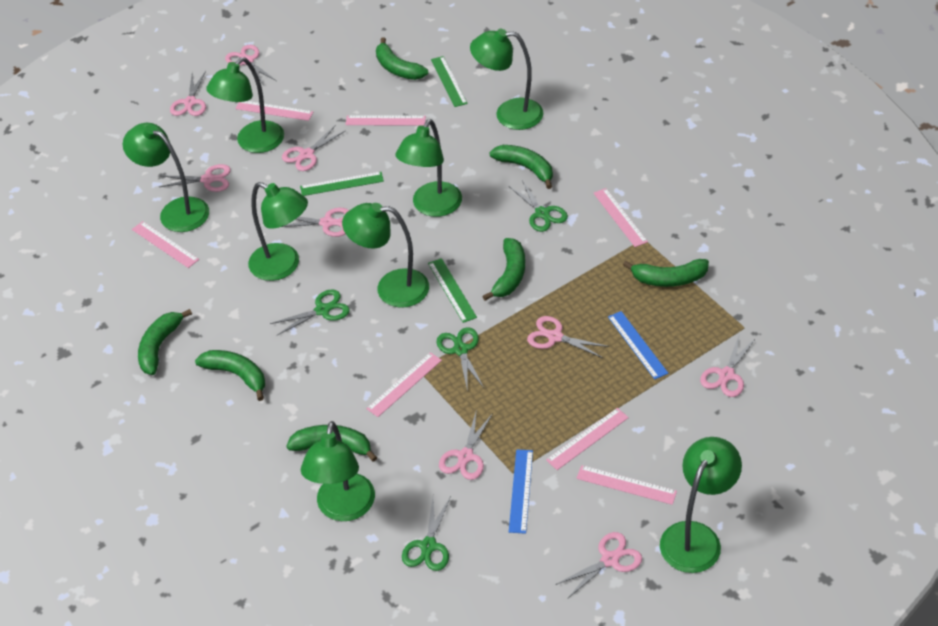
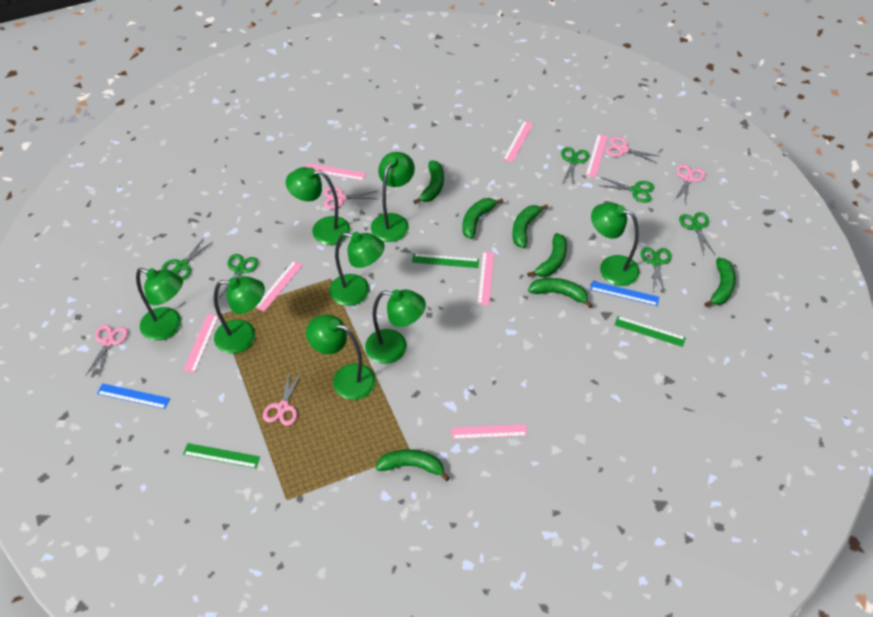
green scissors: 4 -> 6
pink scissors: 9 -> 5

